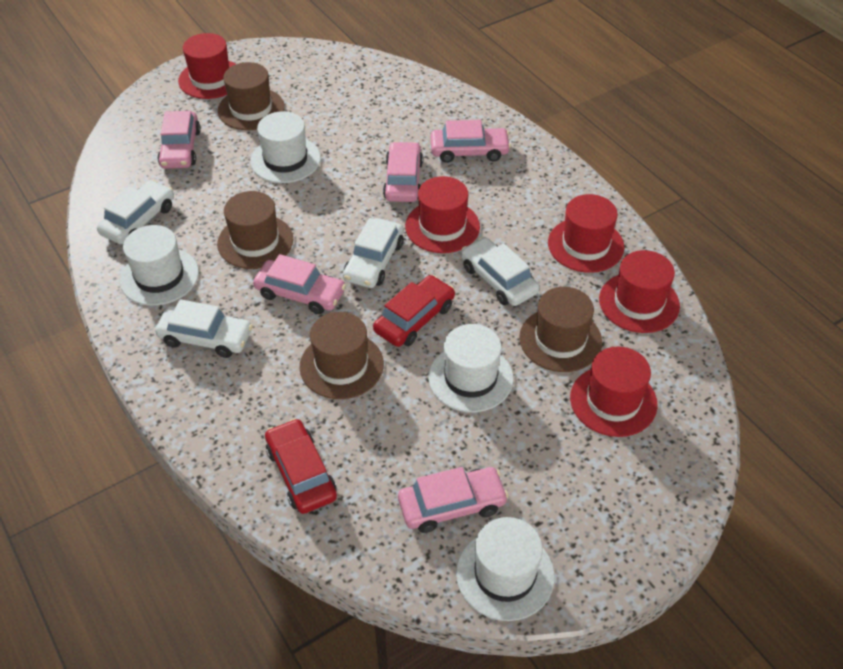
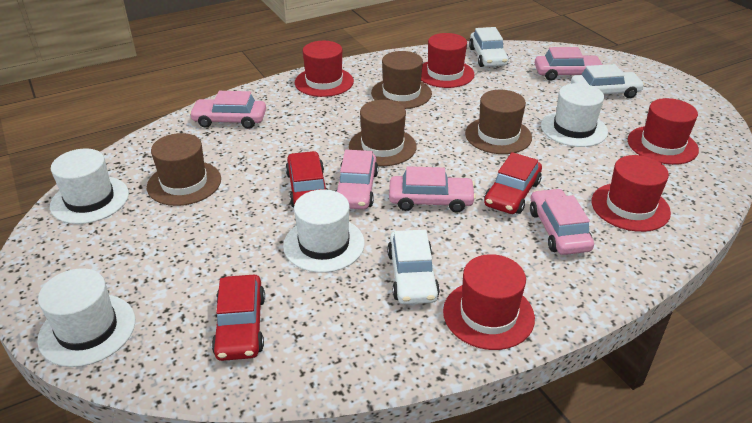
red car: 2 -> 3
white car: 4 -> 3

